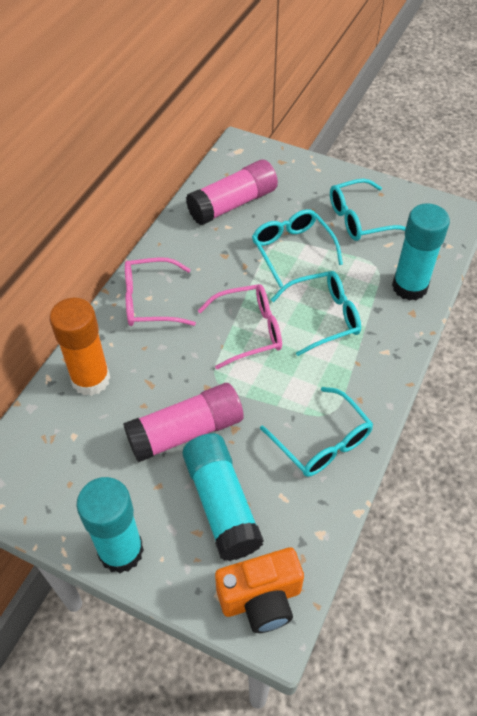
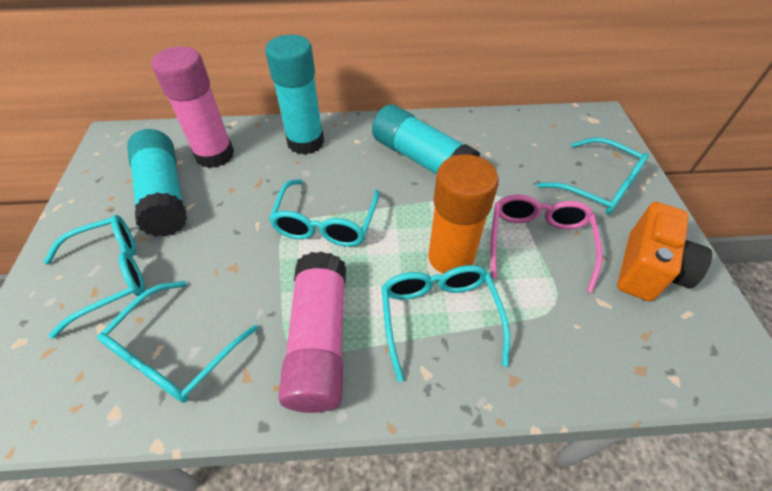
pink glasses: 2 -> 1
turquoise glasses: 4 -> 5

